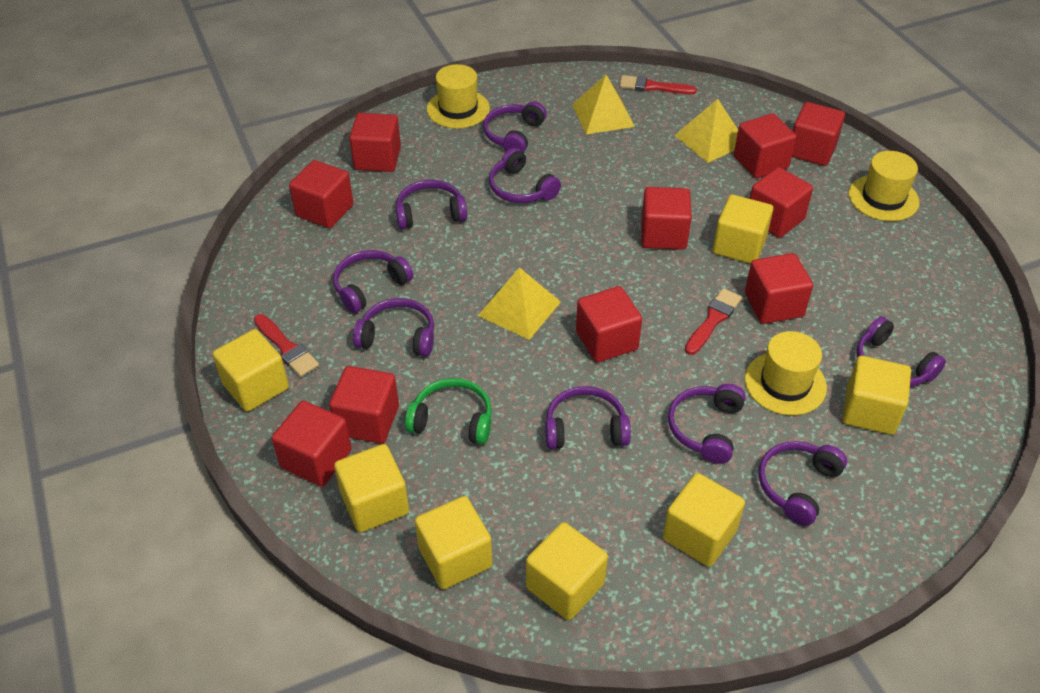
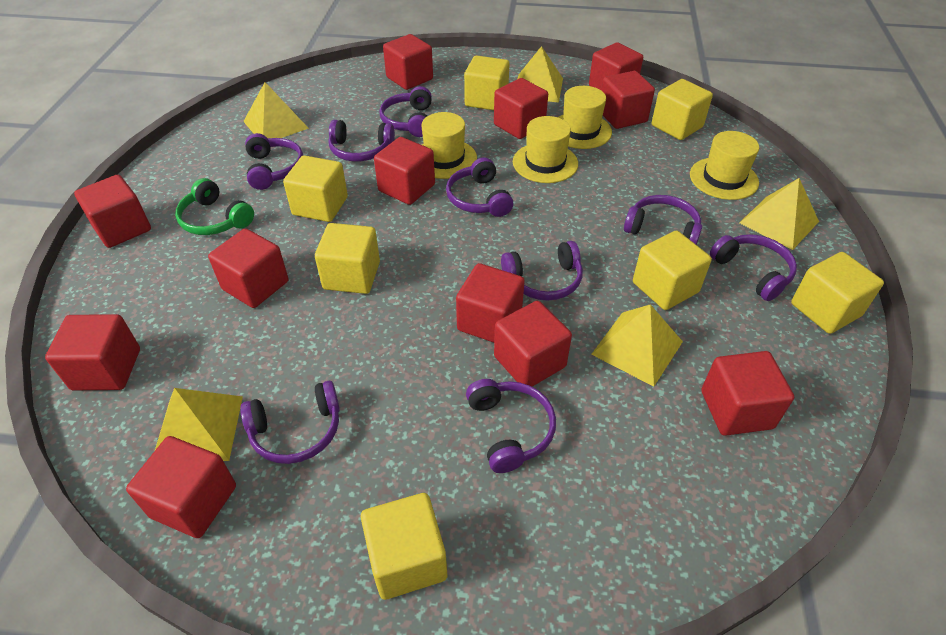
red brush: 3 -> 0
red cube: 10 -> 12
yellow hat: 3 -> 4
yellow pyramid: 3 -> 5

